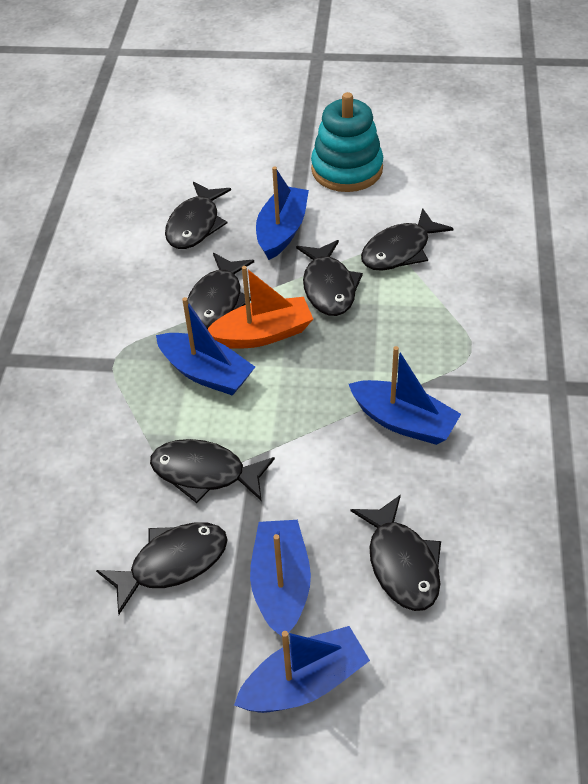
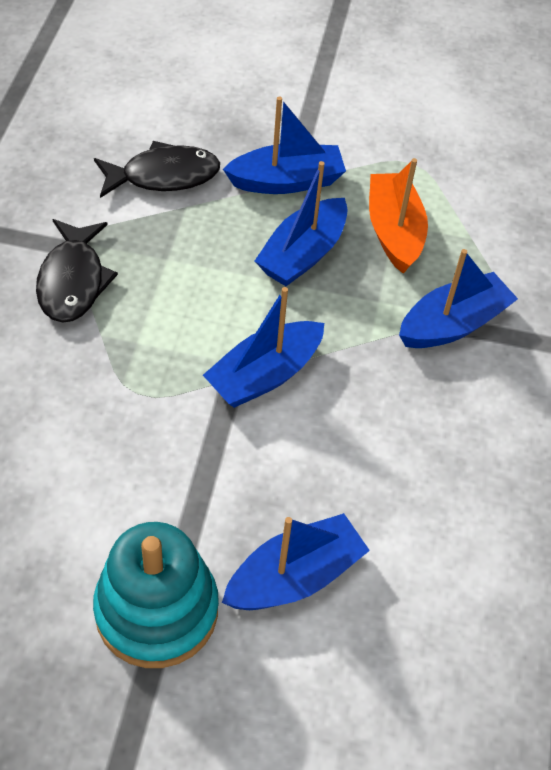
black fish: 7 -> 2

